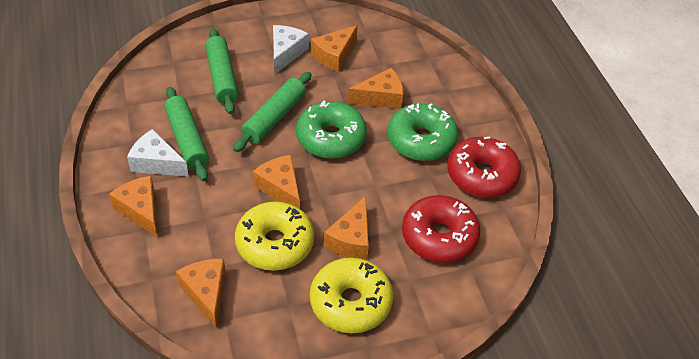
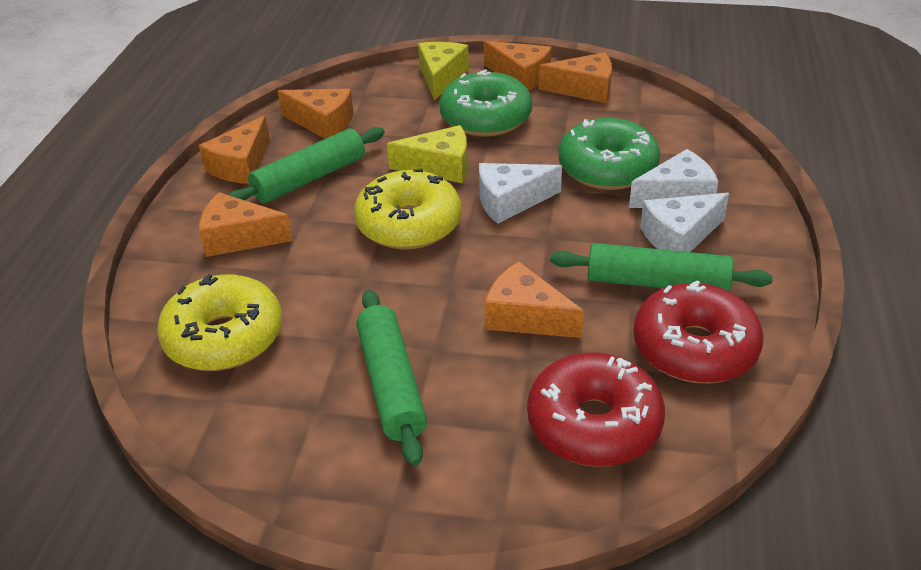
white cheese: 2 -> 3
yellow cheese: 0 -> 2

